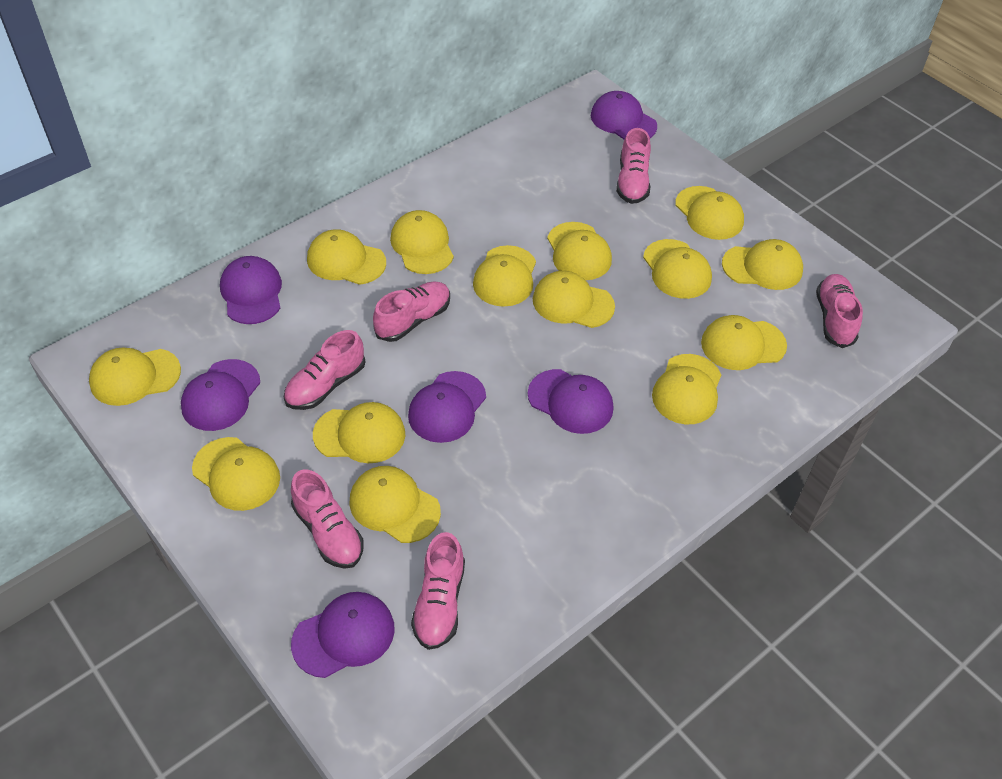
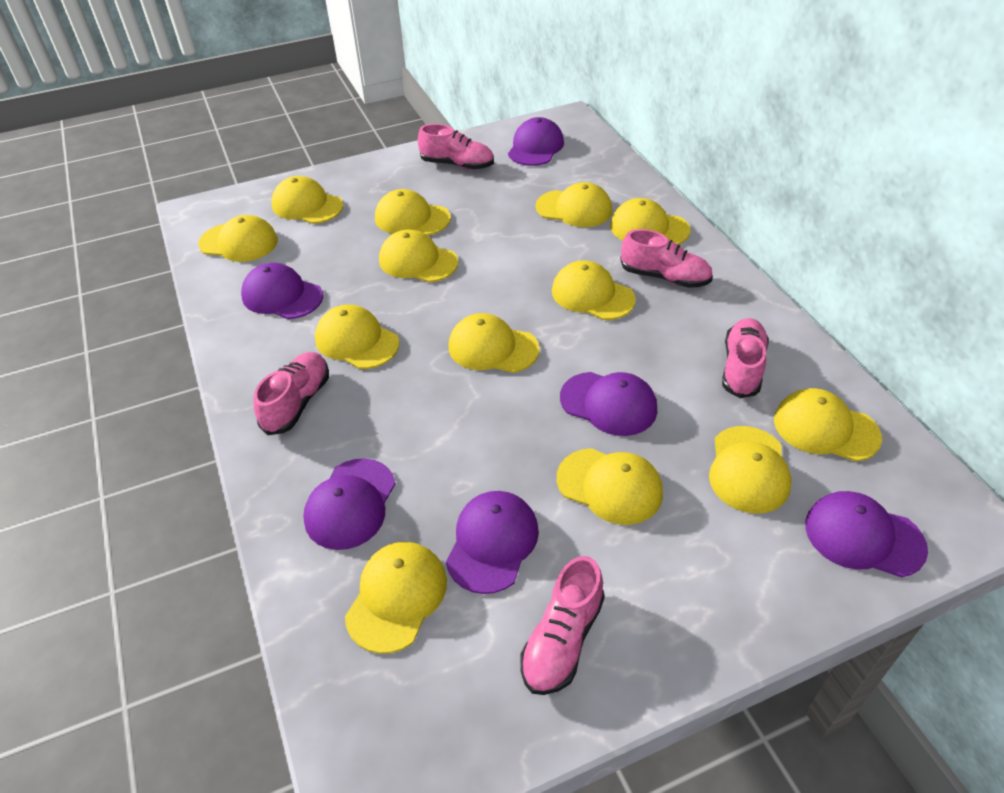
pink shoe: 6 -> 5
yellow cap: 14 -> 13

